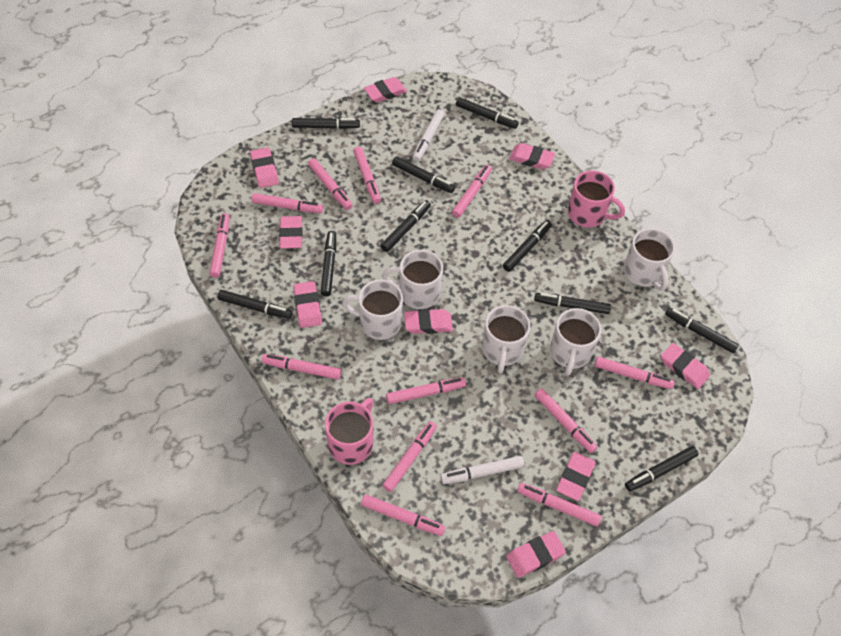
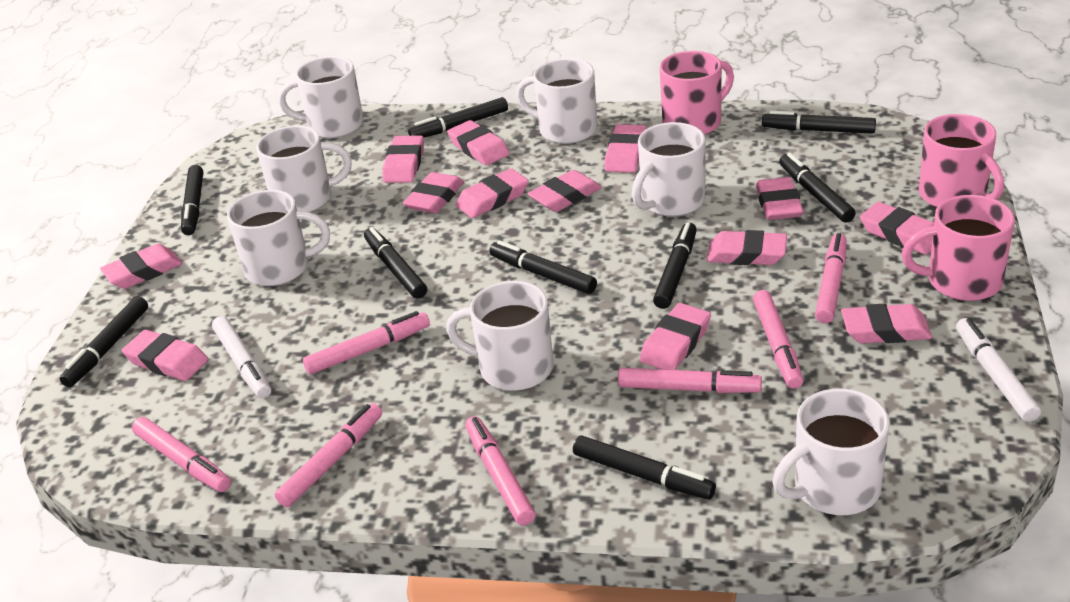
black marker: 10 -> 9
pink eraser: 9 -> 13
pink marker: 12 -> 7
pink mug: 2 -> 3
white mug: 5 -> 7

